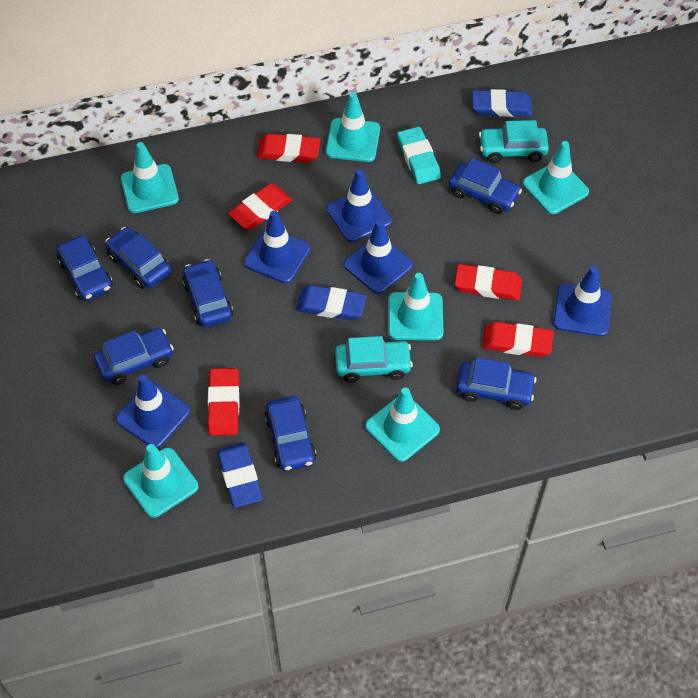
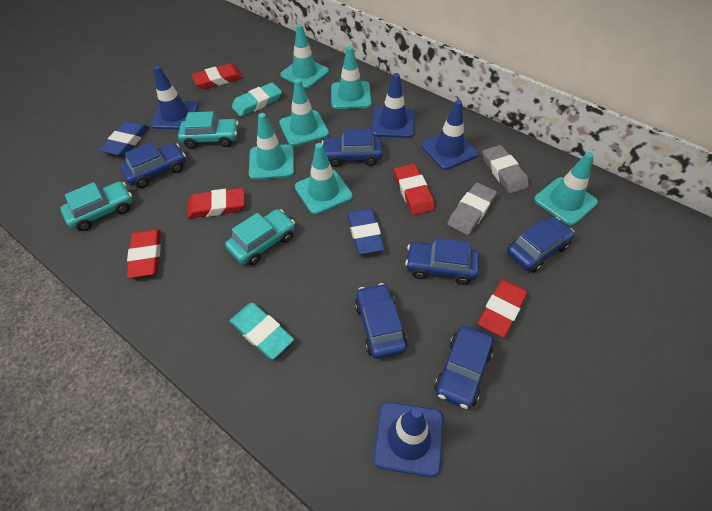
blue car: 7 -> 6
blue eraser: 3 -> 2
blue traffic cone: 5 -> 4
grey eraser: 0 -> 2
turquoise car: 2 -> 3
turquoise eraser: 1 -> 2

